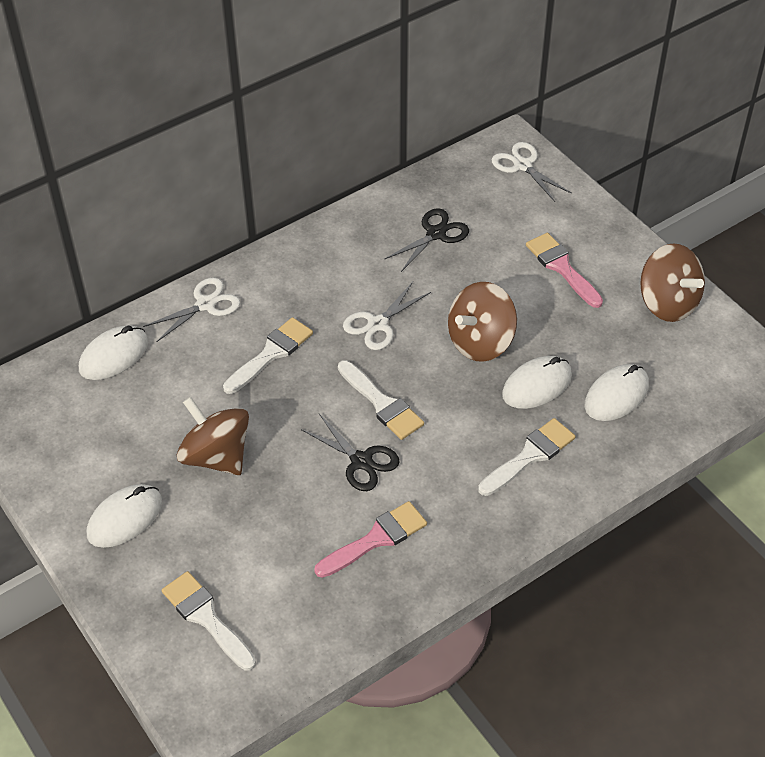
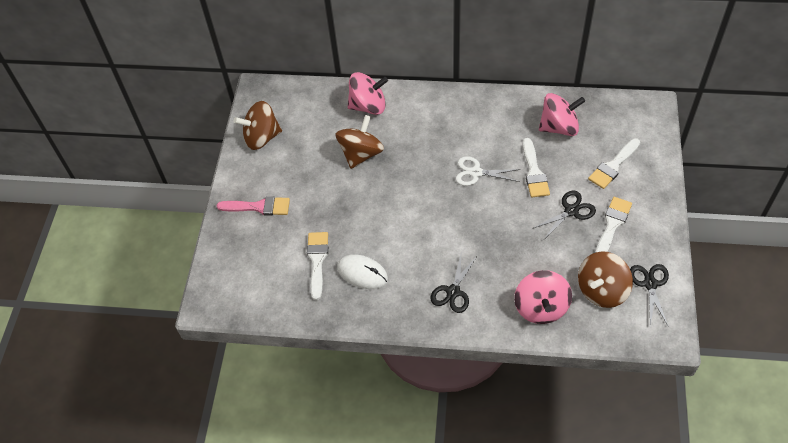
black scissors: 2 -> 3
pink brush: 2 -> 1
pink spinning top: 0 -> 3
white mouse: 4 -> 1
white scissors: 3 -> 1

